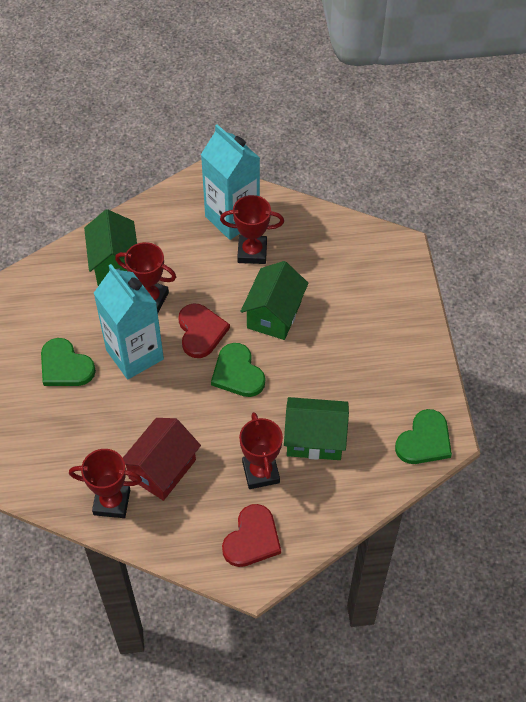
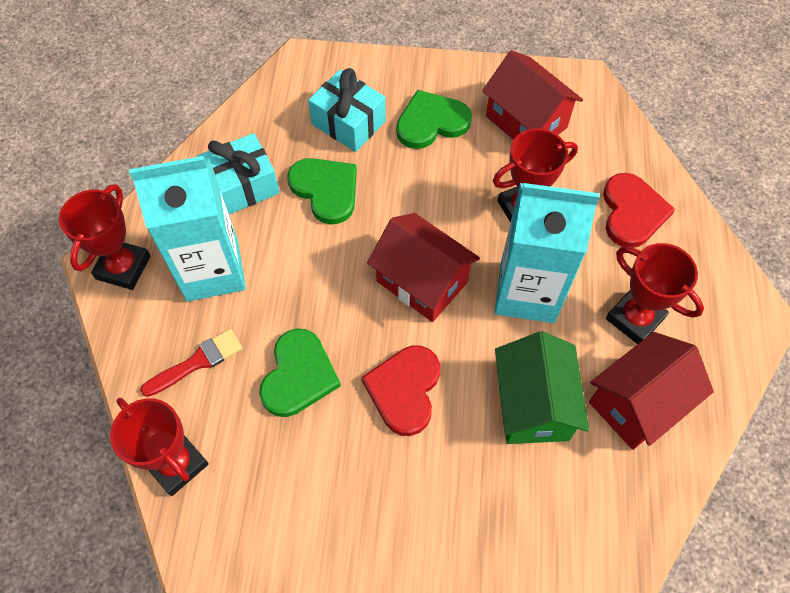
green house: 3 -> 1
red brush: 0 -> 1
red house: 1 -> 3
turquoise gift: 0 -> 2

